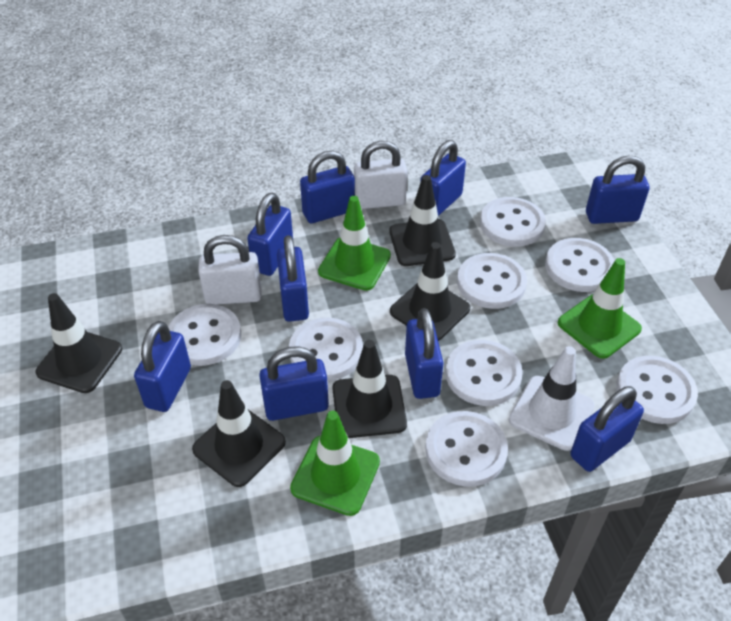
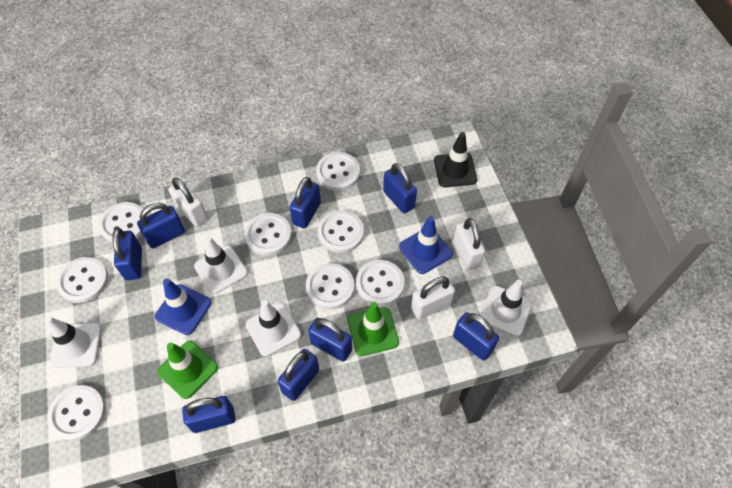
black traffic cone: 5 -> 1
blue padlock: 9 -> 8
blue traffic cone: 0 -> 2
green traffic cone: 3 -> 2
white padlock: 2 -> 3
white traffic cone: 1 -> 4

